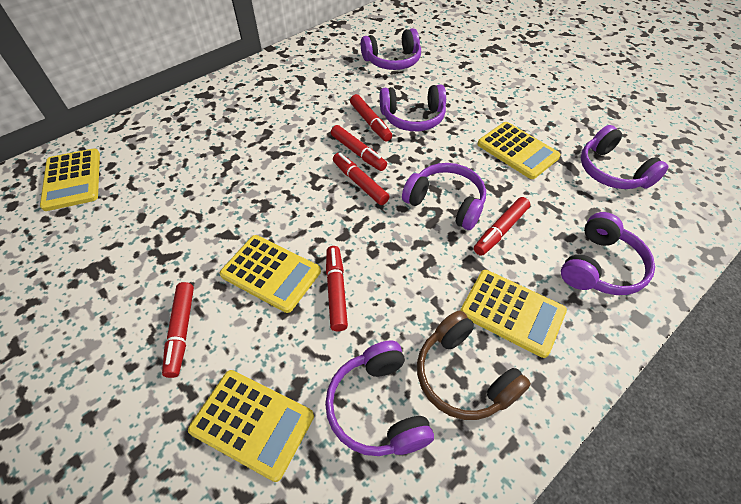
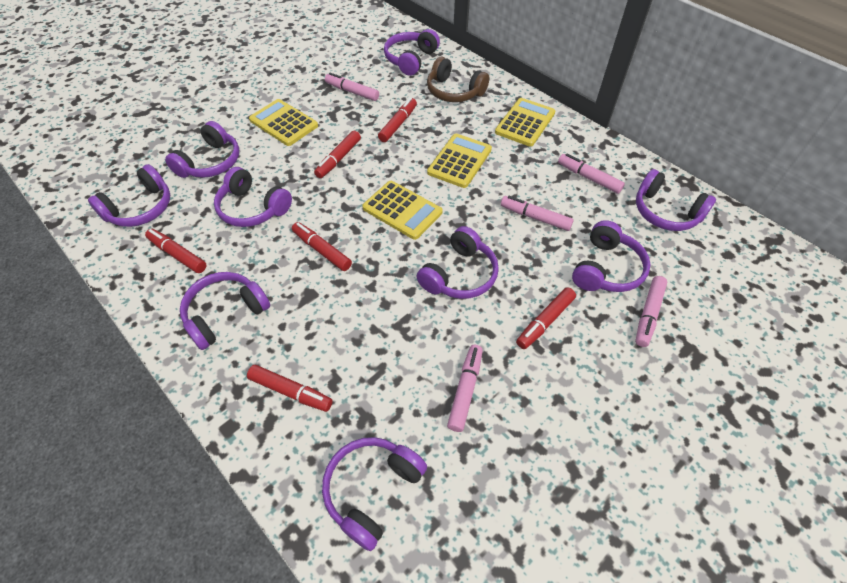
pink marker: 0 -> 5
purple headphones: 6 -> 9
yellow calculator: 5 -> 4

